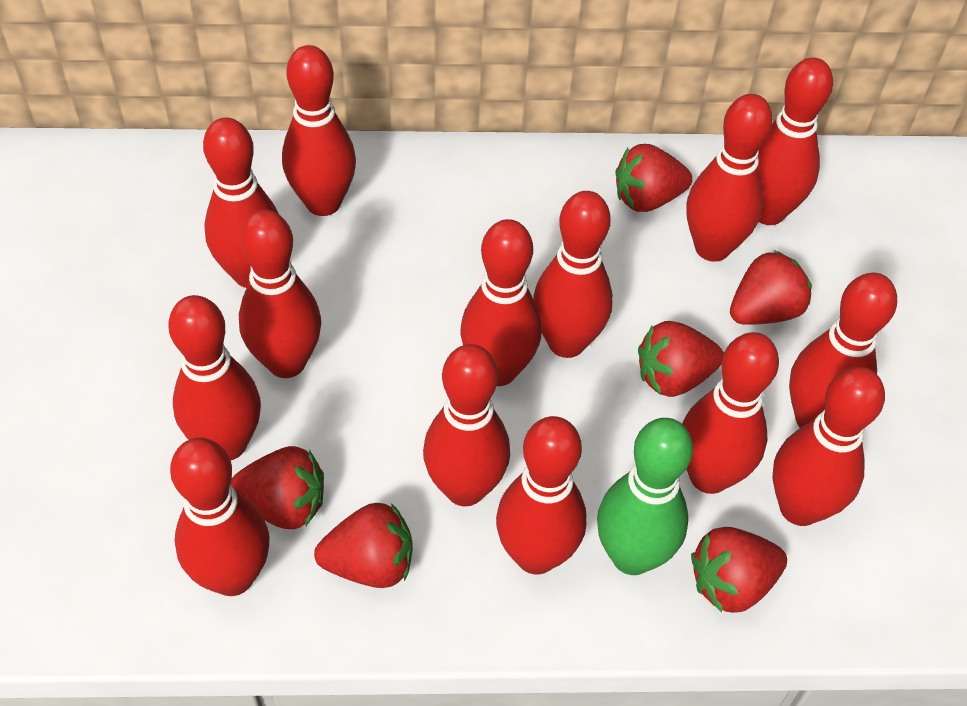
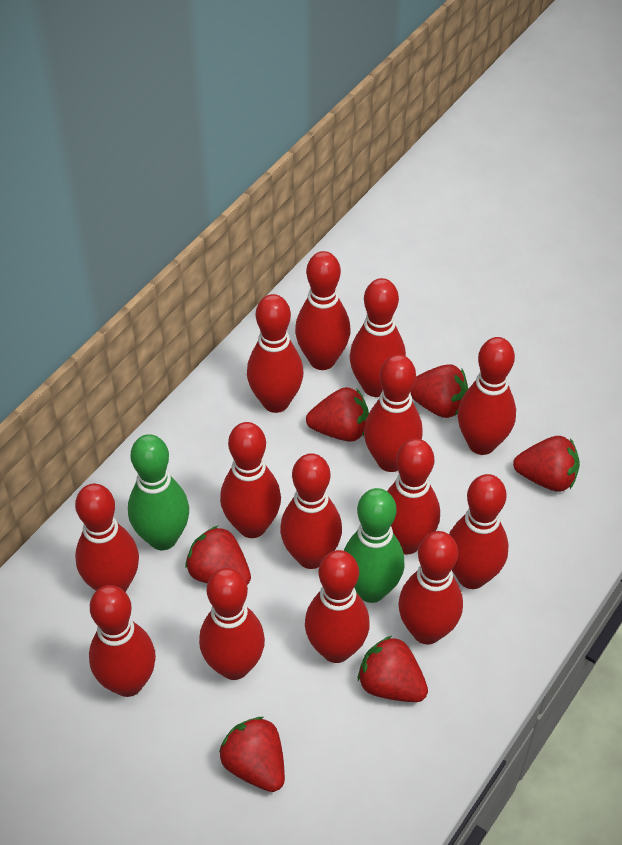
green bowling pin: 1 -> 2

